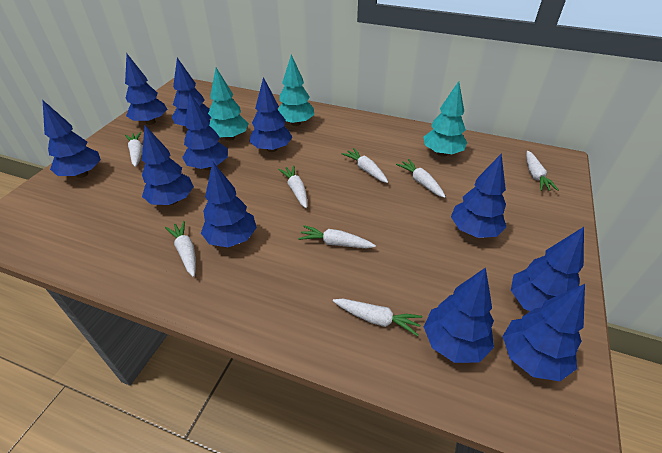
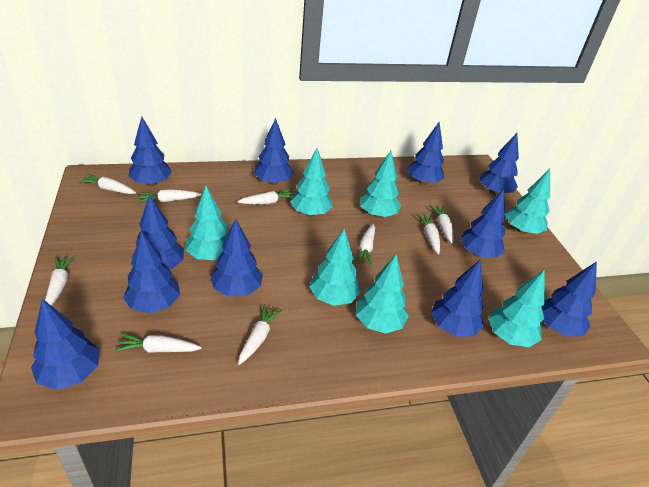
turquoise tree: 3 -> 7
white carrot: 8 -> 9

